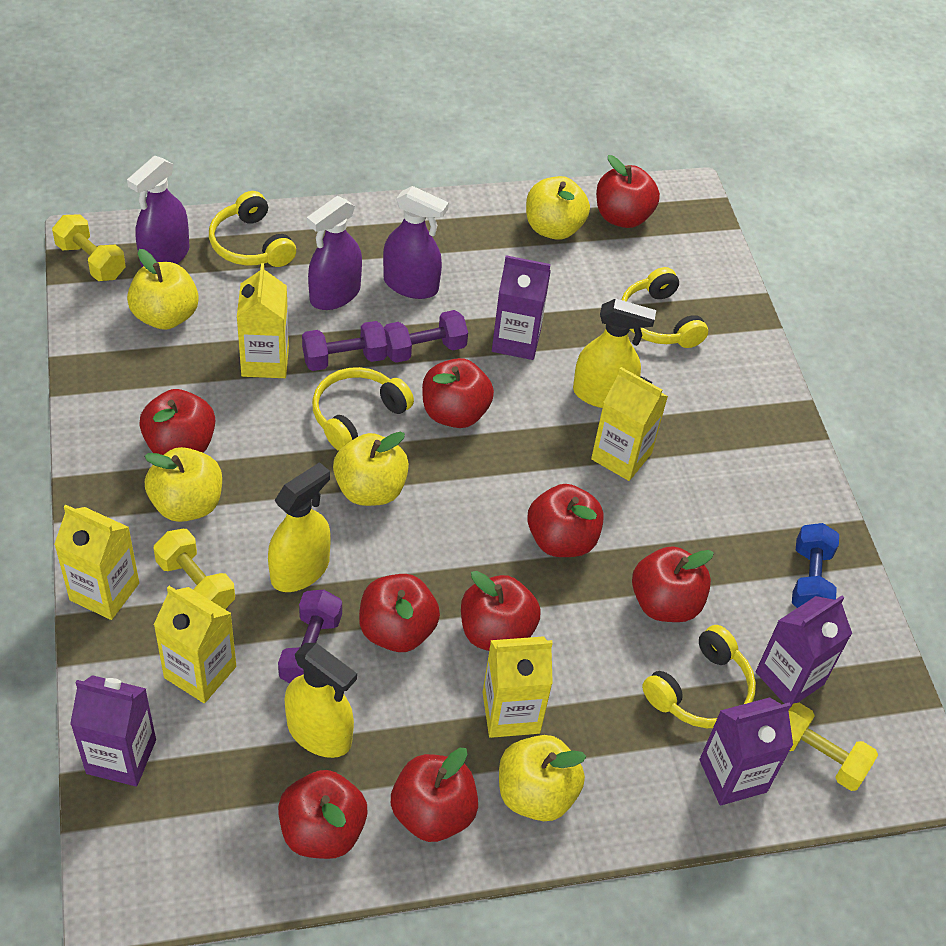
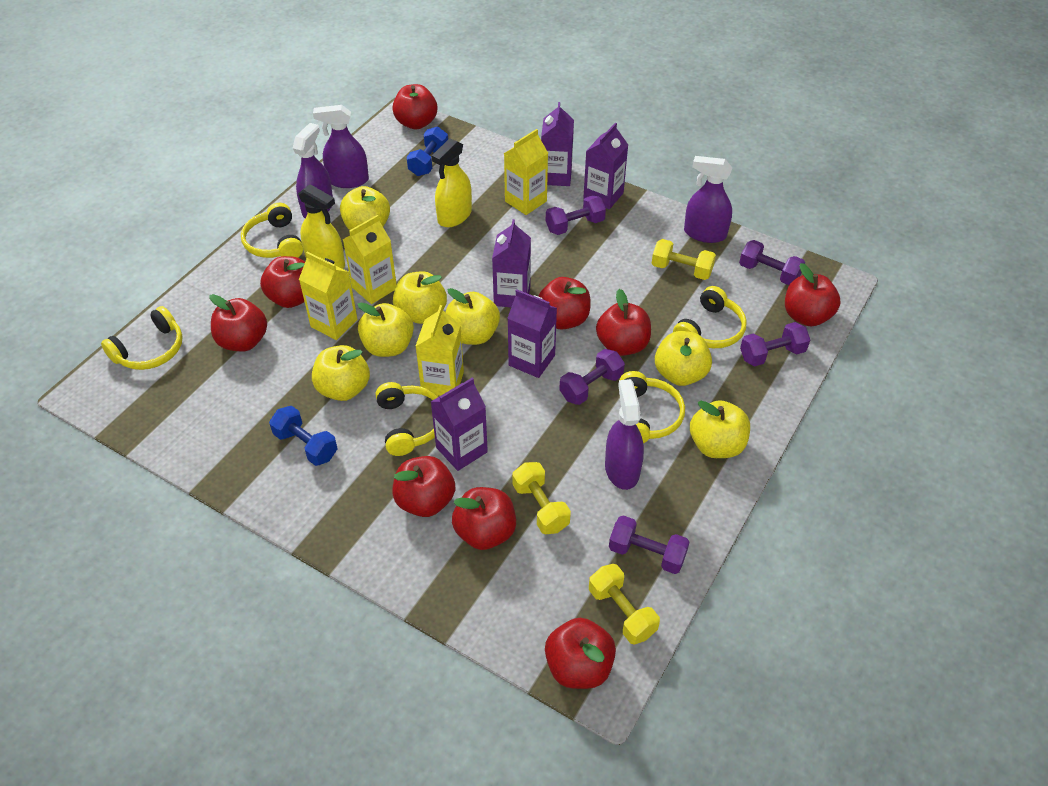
blue dumbbell: 1 -> 2
purple carton: 4 -> 5
purple dumbbell: 3 -> 5
purple spray bottle: 3 -> 4
yellow apple: 5 -> 7
yellow carton: 5 -> 4
yellow headphones: 4 -> 5
yellow spray bottle: 3 -> 2

